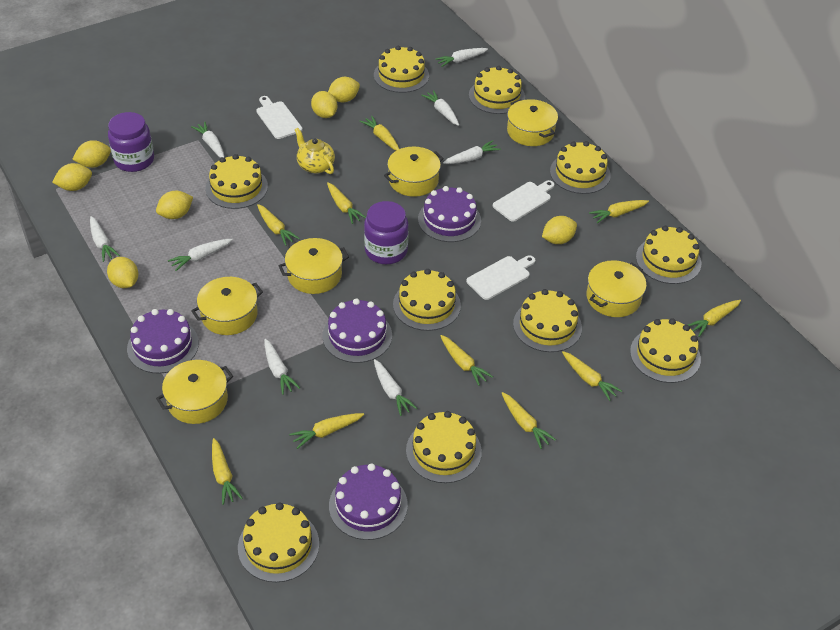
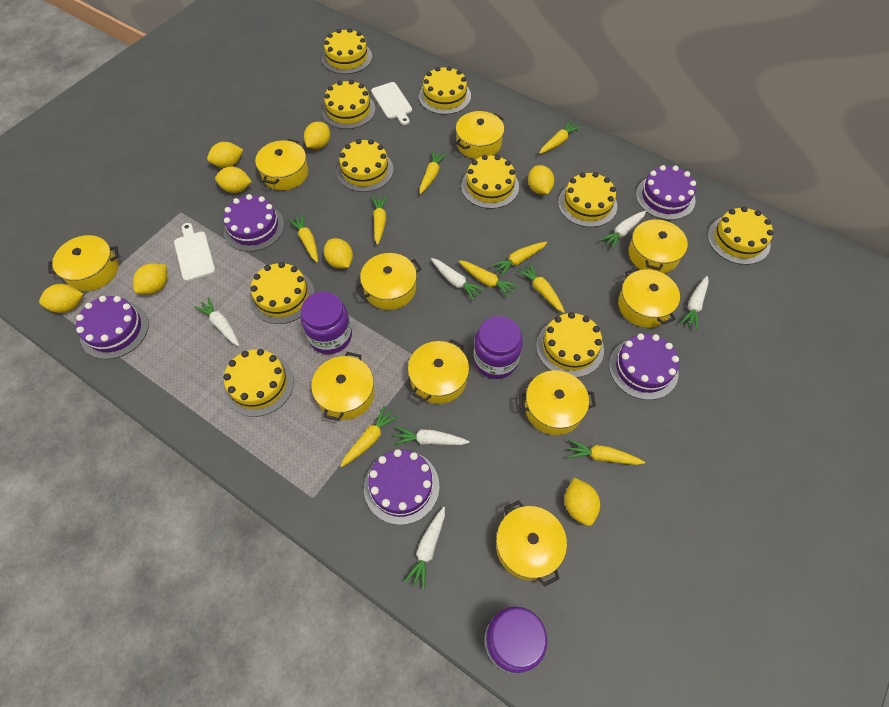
purple cake: 4 -> 5
purple jar: 2 -> 3
white carrot: 8 -> 6
white cutting board: 3 -> 2
yellow carrot: 10 -> 9
yellow lemon: 7 -> 8
yellow pot: 6 -> 10
yellow teapot: 1 -> 0

